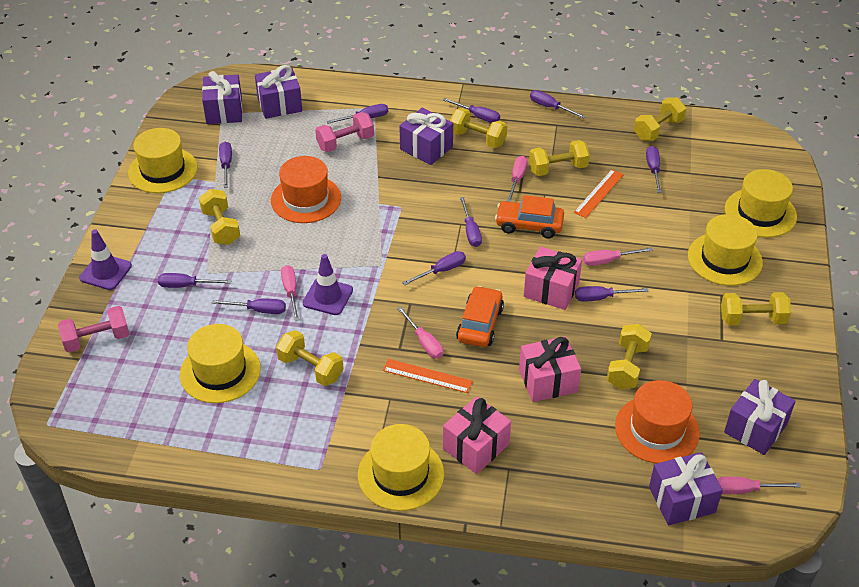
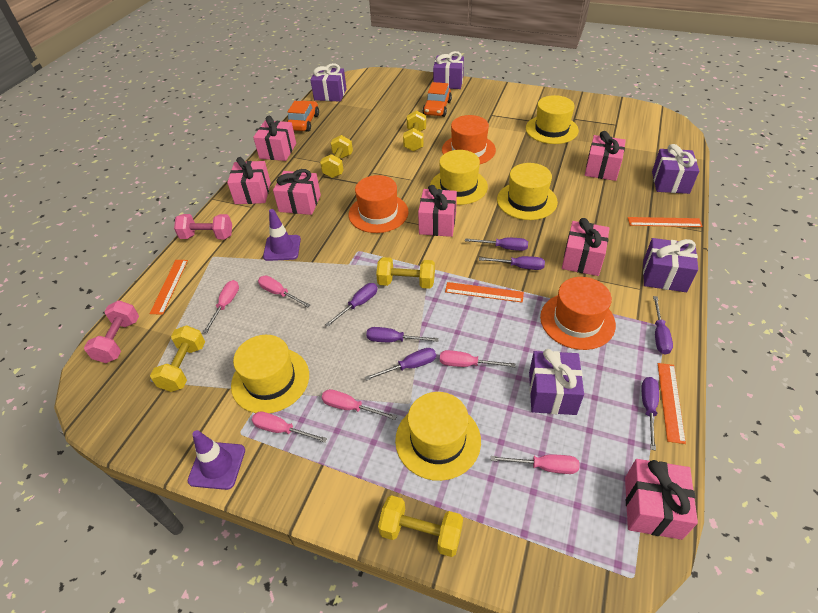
orange hat: 2 -> 3
orange ruler: 2 -> 4
pink gift: 3 -> 7
pink screwdriver: 5 -> 6
purple screwdriver: 10 -> 7
yellow dumbbell: 7 -> 5

